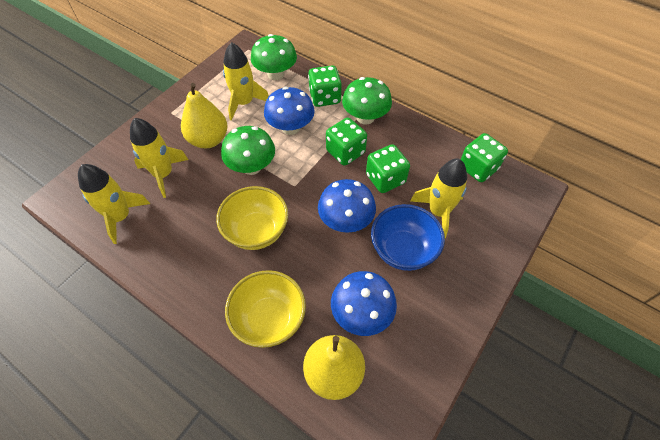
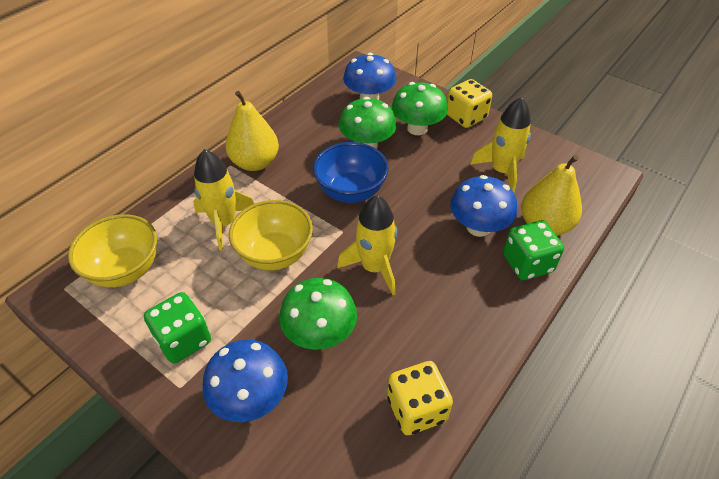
green dice: 4 -> 2
yellow dice: 0 -> 2
yellow rocket: 4 -> 3

